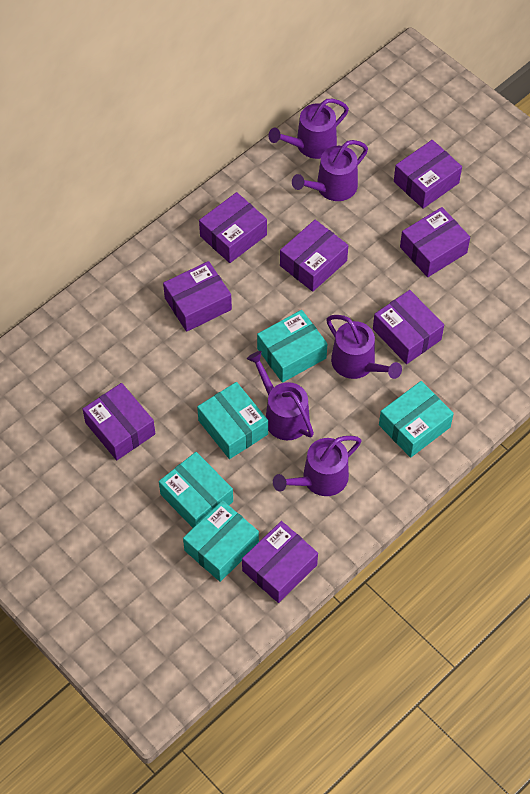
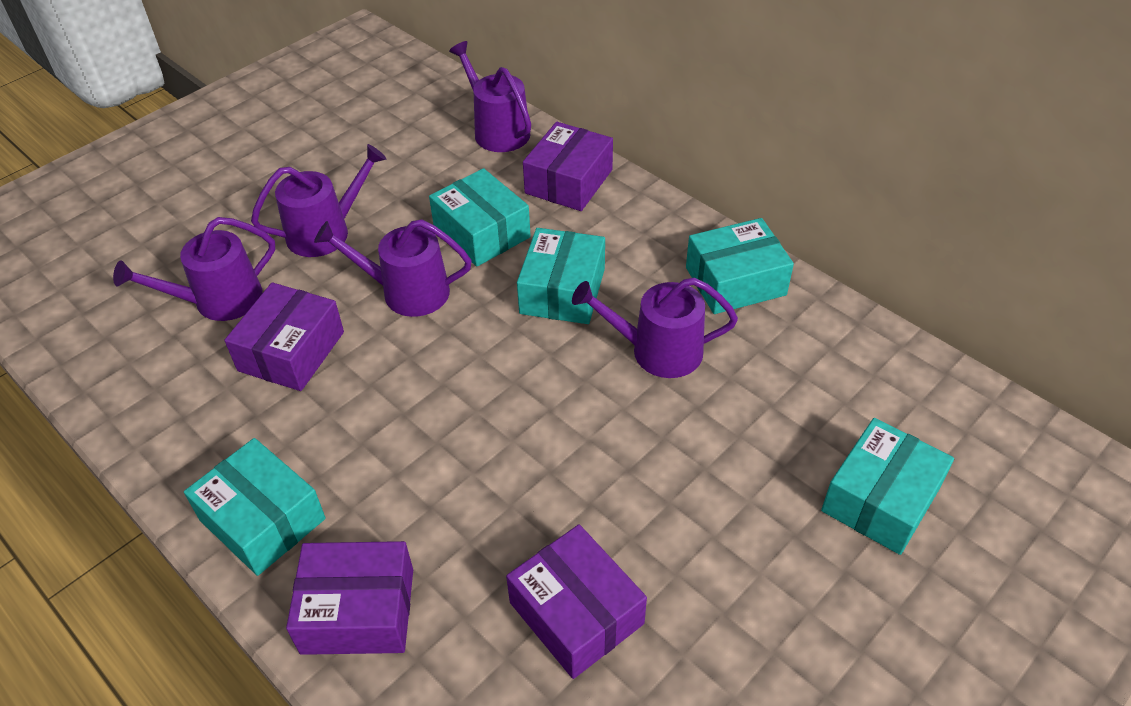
purple box: 8 -> 4

